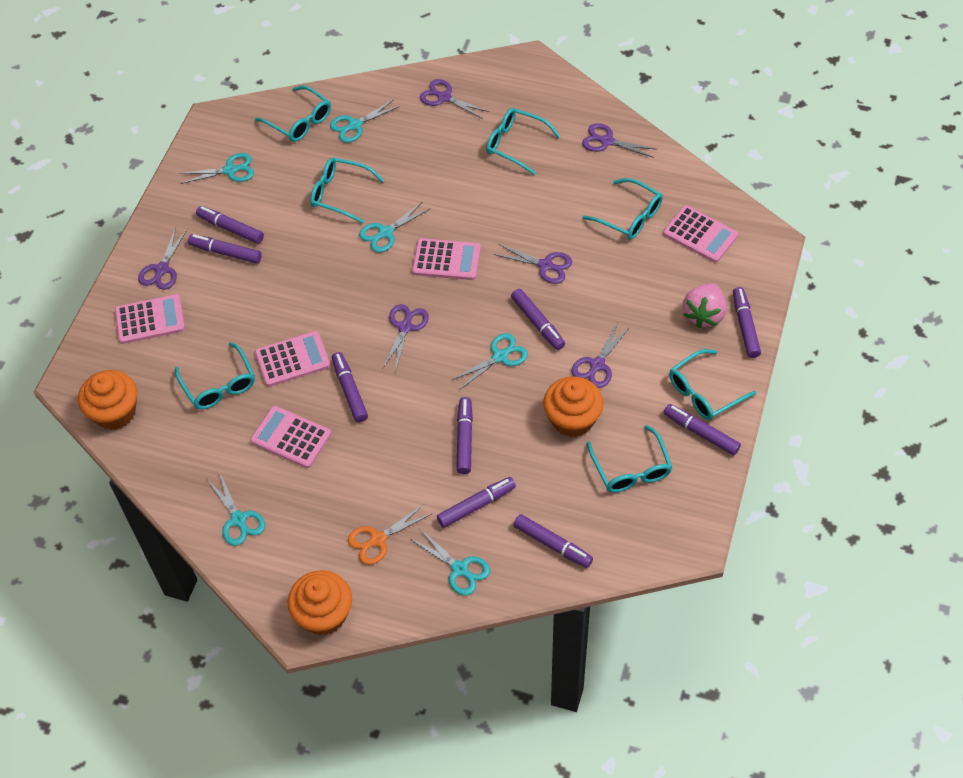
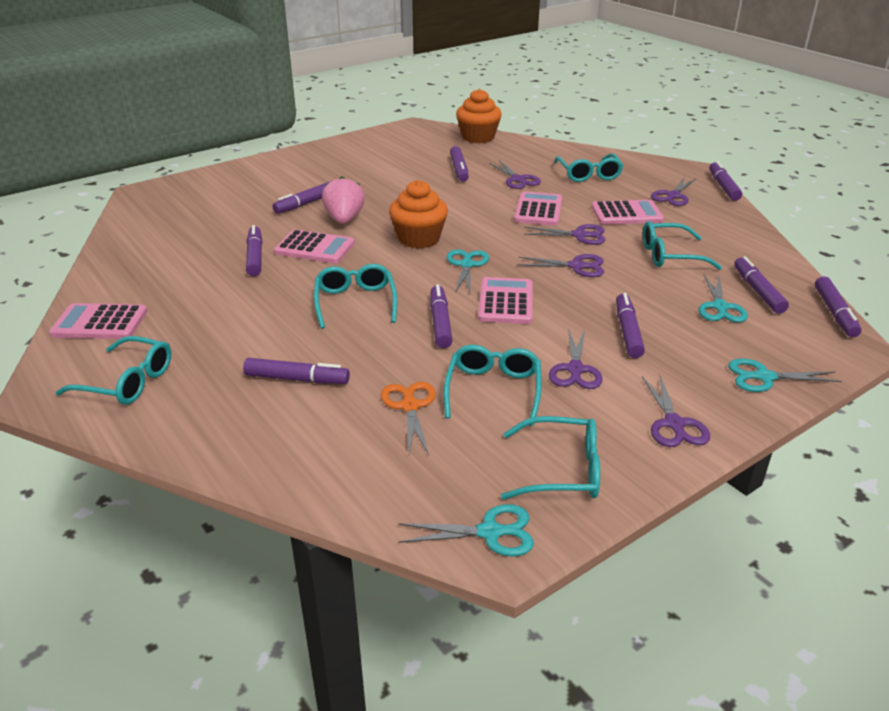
orange cupcake: 3 -> 2
turquoise glasses: 7 -> 6
turquoise scissors: 6 -> 4

